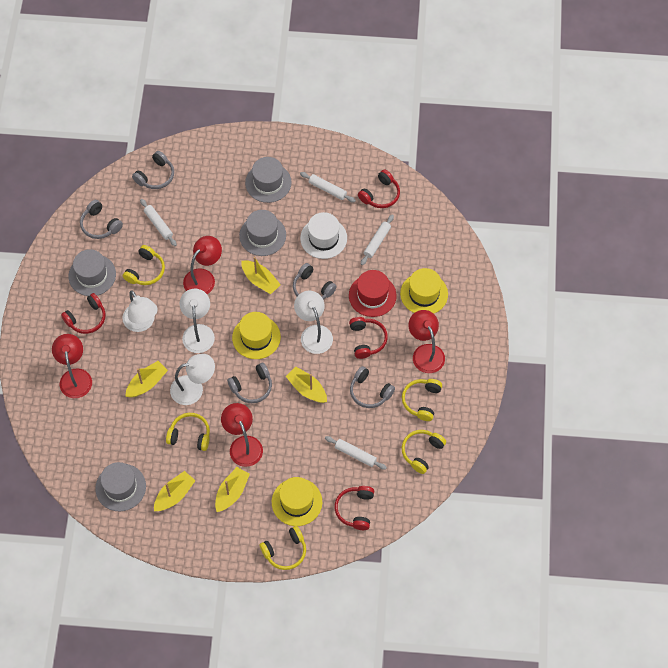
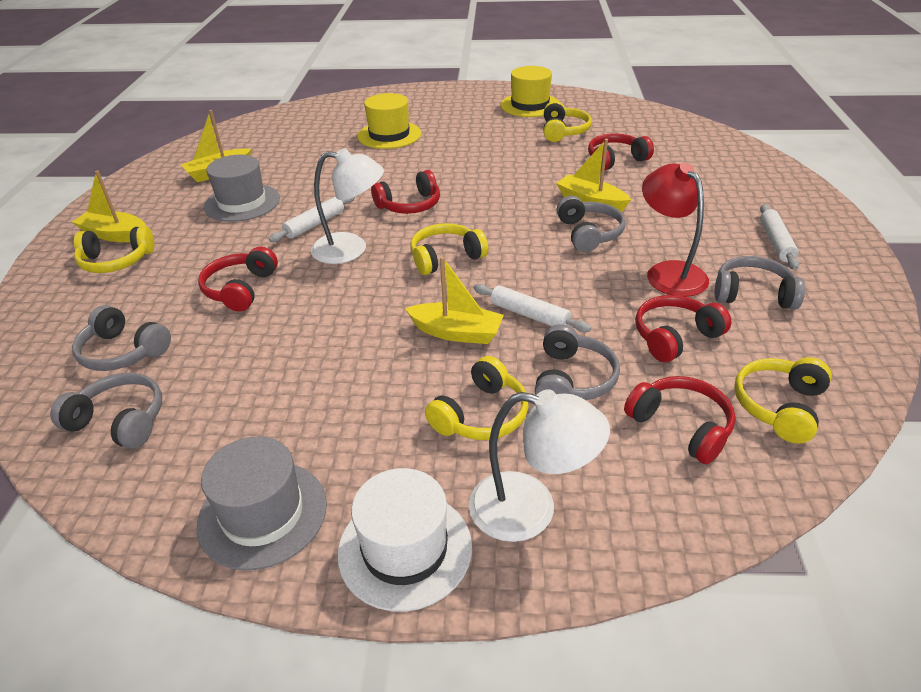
grey hat: 4 -> 2
red hat: 1 -> 0
red headphones: 4 -> 5
red lamp: 4 -> 1
white lamp: 4 -> 2
white rolling pin: 4 -> 3
yellow boat: 5 -> 4
yellow hat: 3 -> 2

